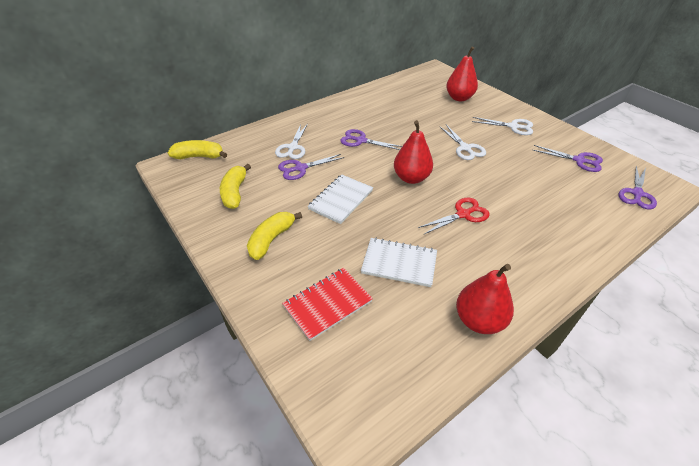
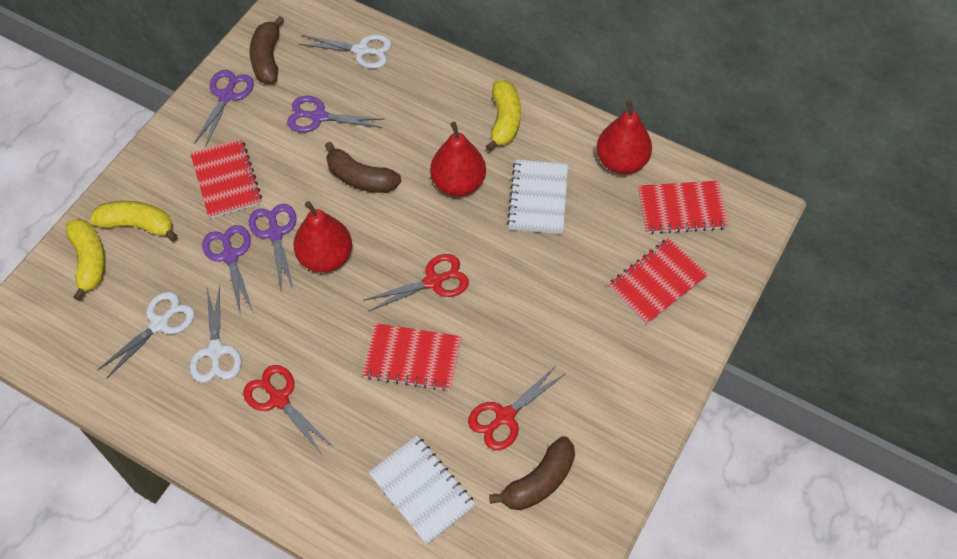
brown banana: 0 -> 3
red notebook: 1 -> 4
red scissors: 1 -> 3

